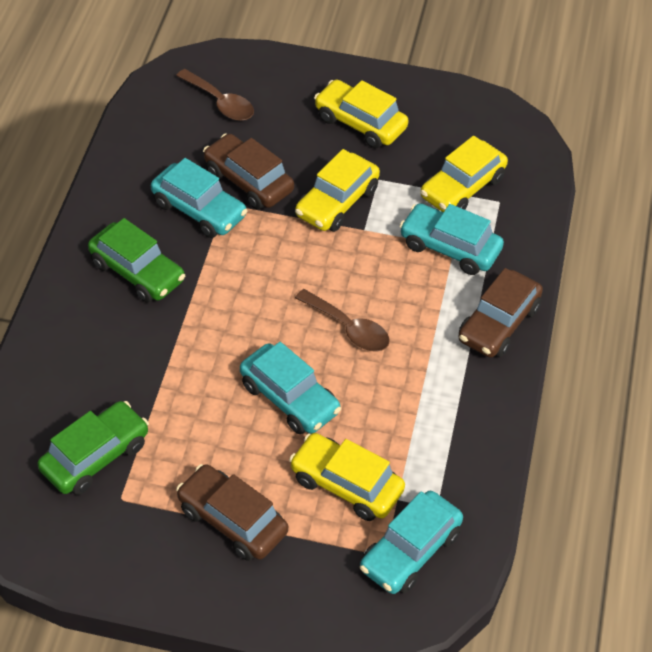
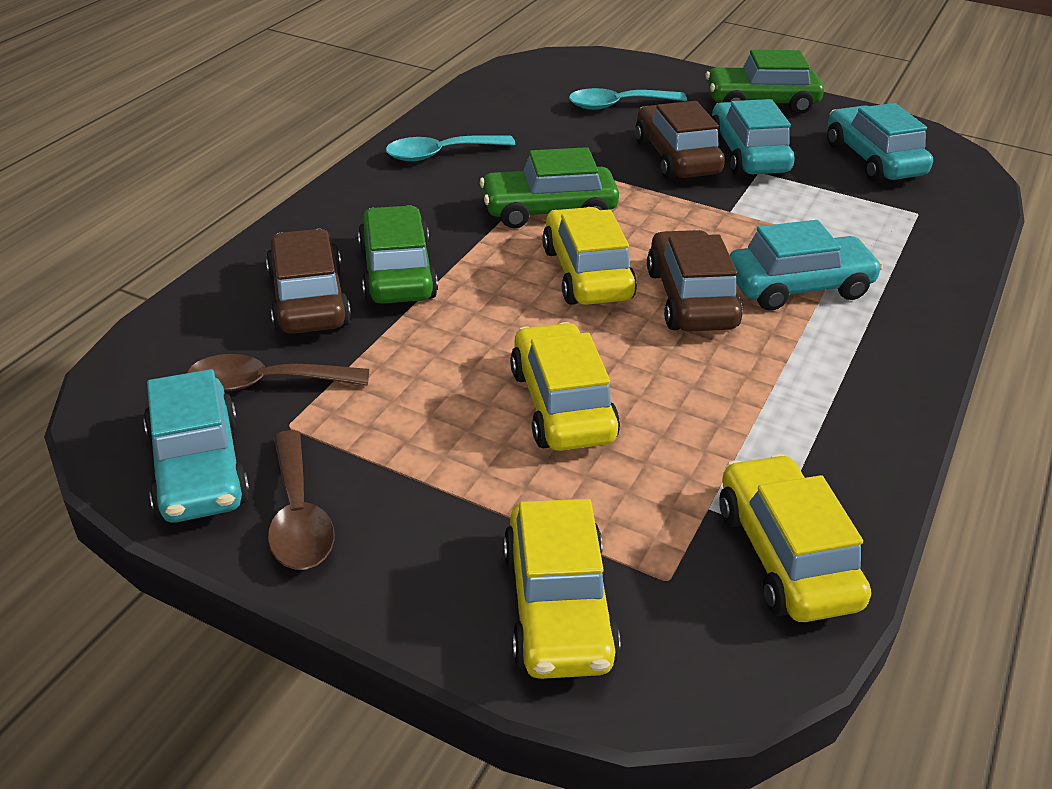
green car: 2 -> 3
turquoise spoon: 0 -> 2

